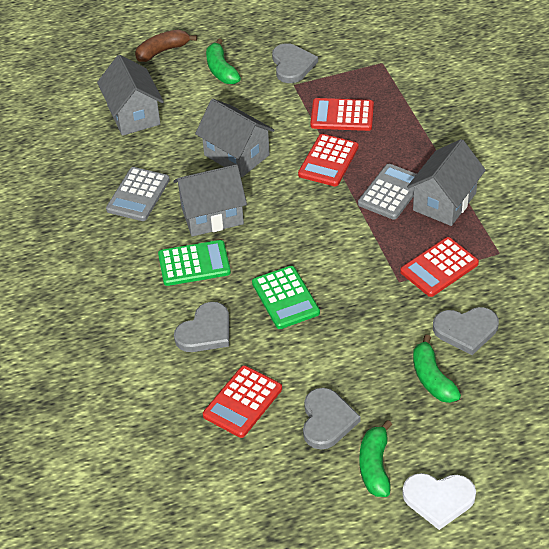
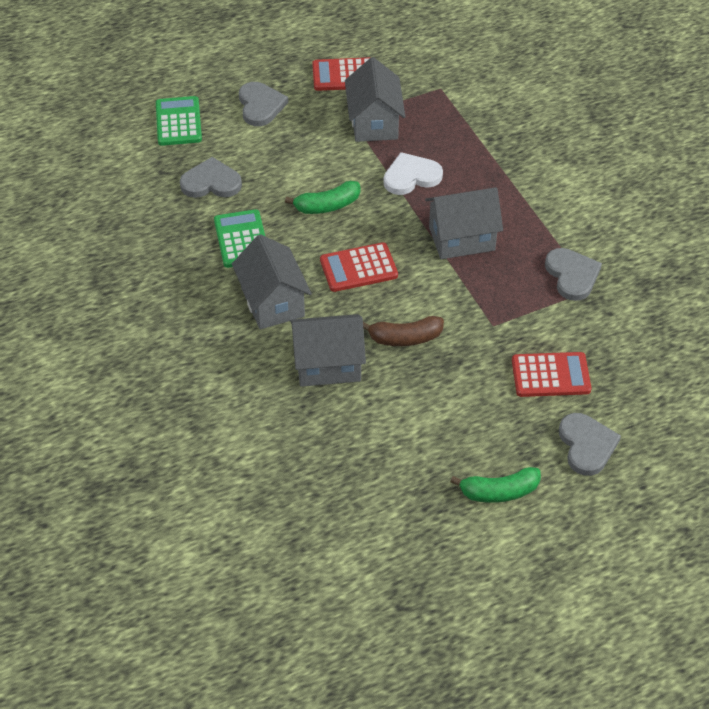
green banana: 3 -> 2
grey calculator: 2 -> 0
red calculator: 4 -> 3

